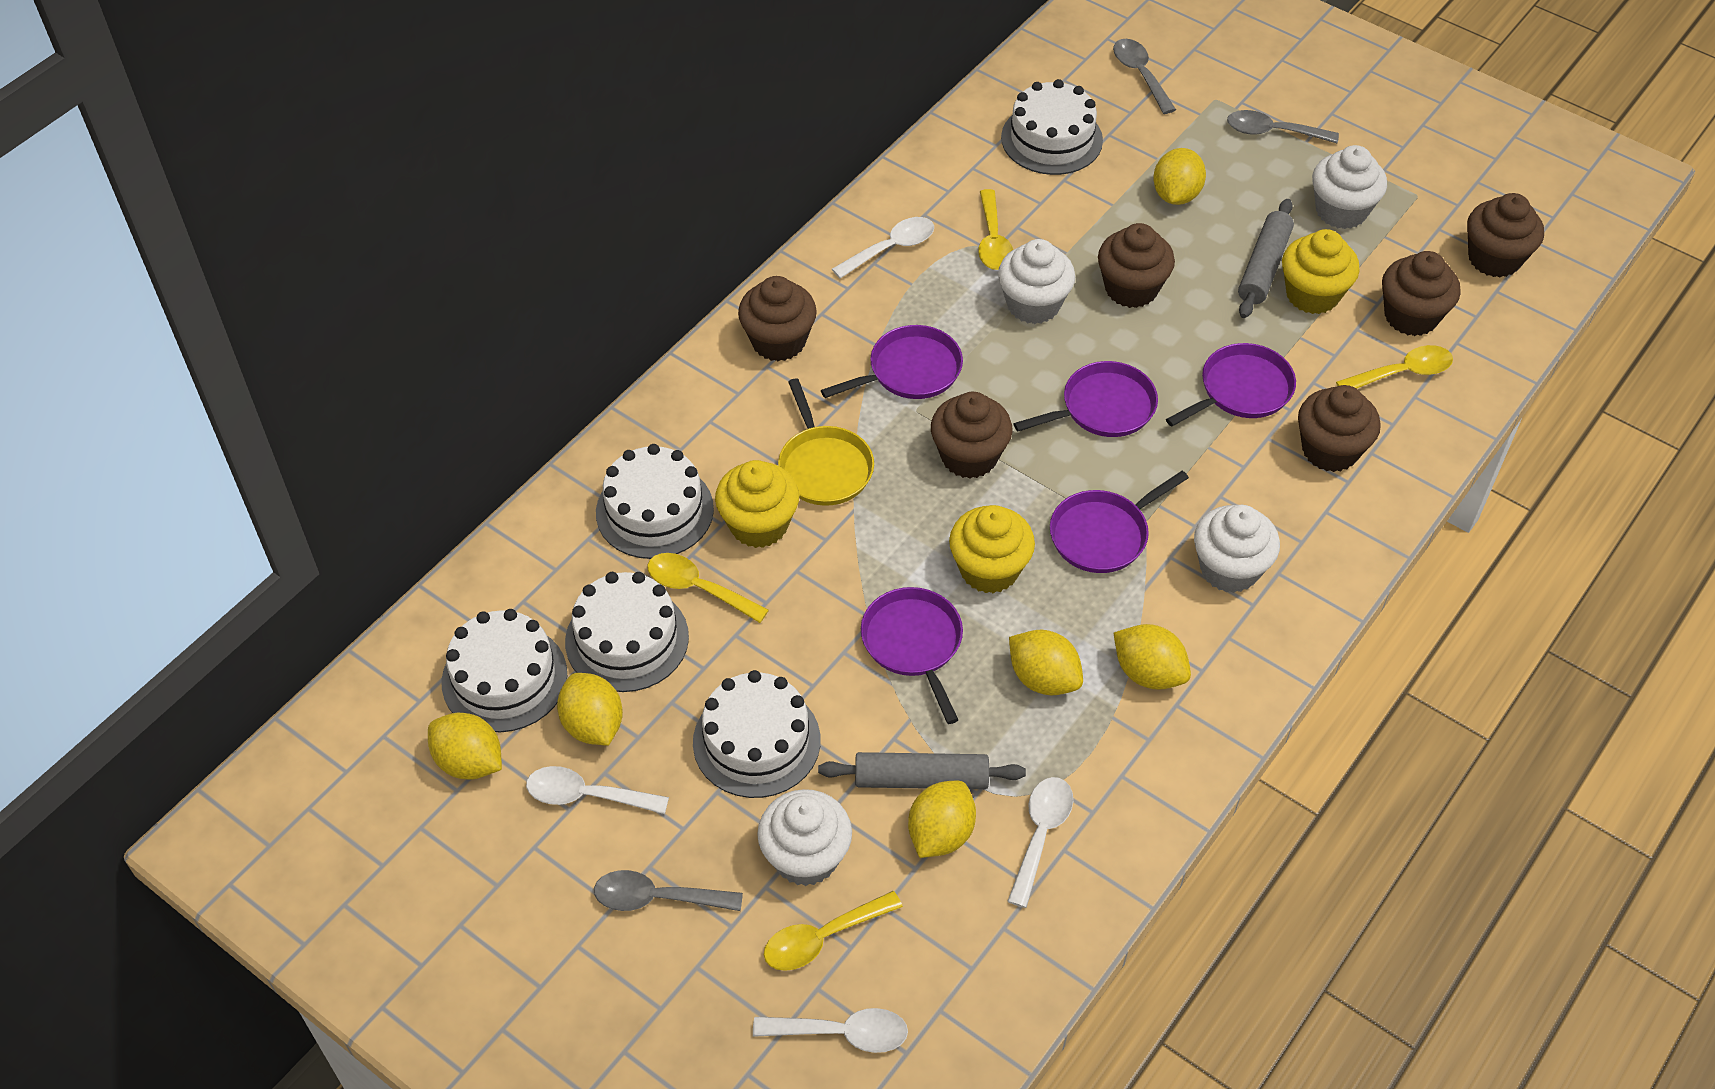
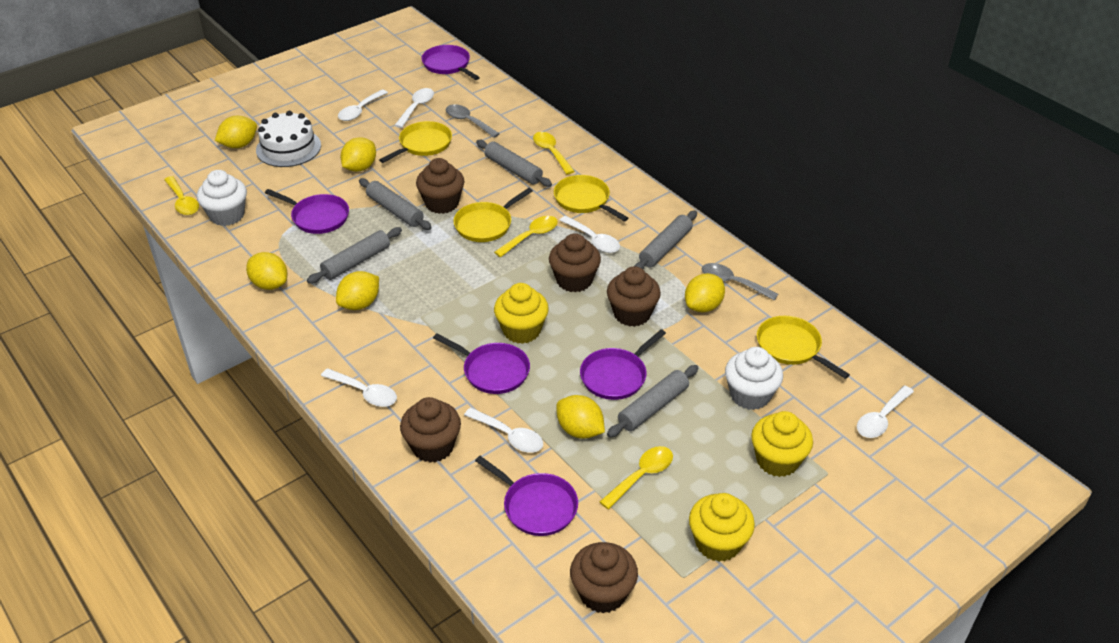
brown cupcake: 6 -> 5
grey rolling pin: 2 -> 5
grey spoon: 3 -> 2
white cake: 5 -> 1
white cupcake: 4 -> 2
white spoon: 4 -> 6
yellow pan: 1 -> 4

